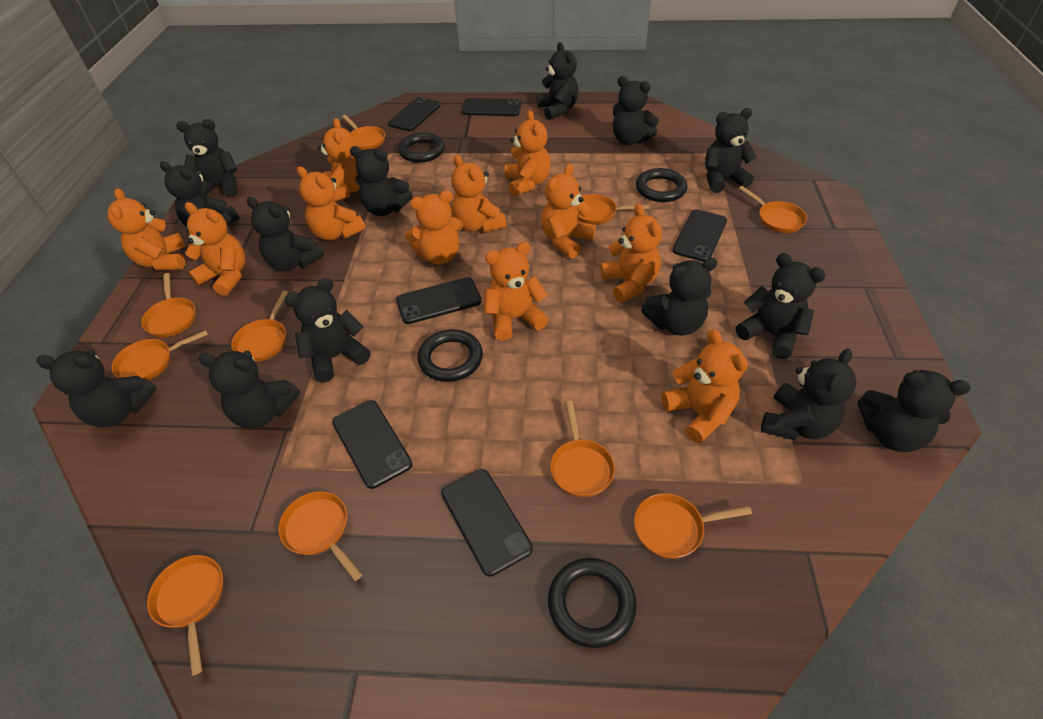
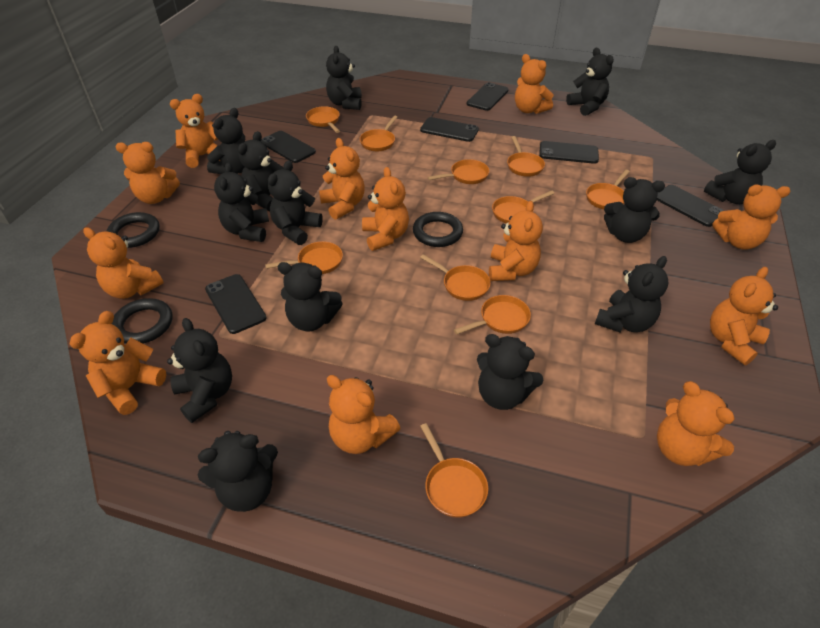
black ring: 4 -> 3
black teddy bear: 14 -> 13
orange teddy bear: 11 -> 12

